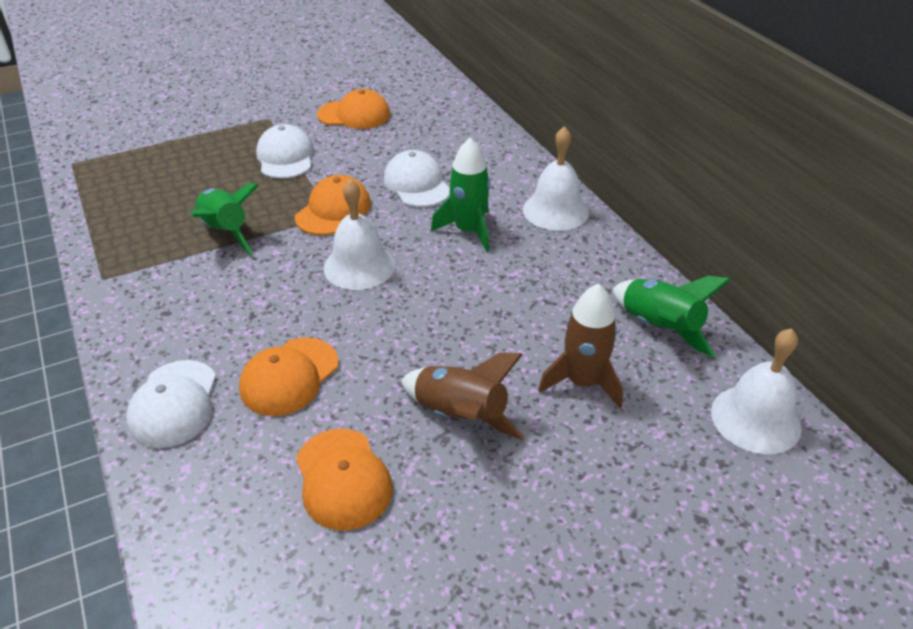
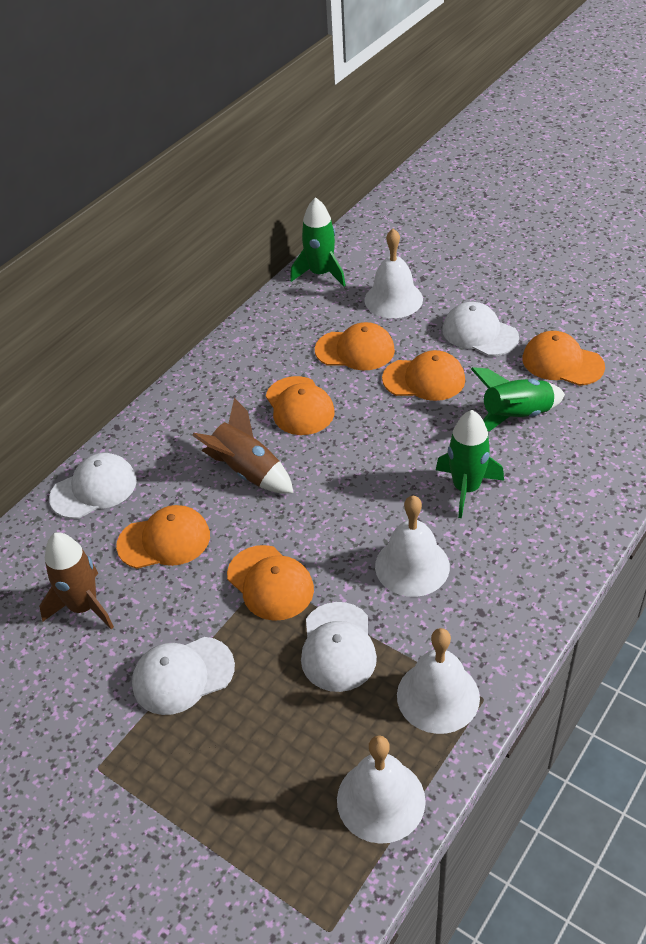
orange cap: 4 -> 6
white bell: 3 -> 4
white cap: 3 -> 4

